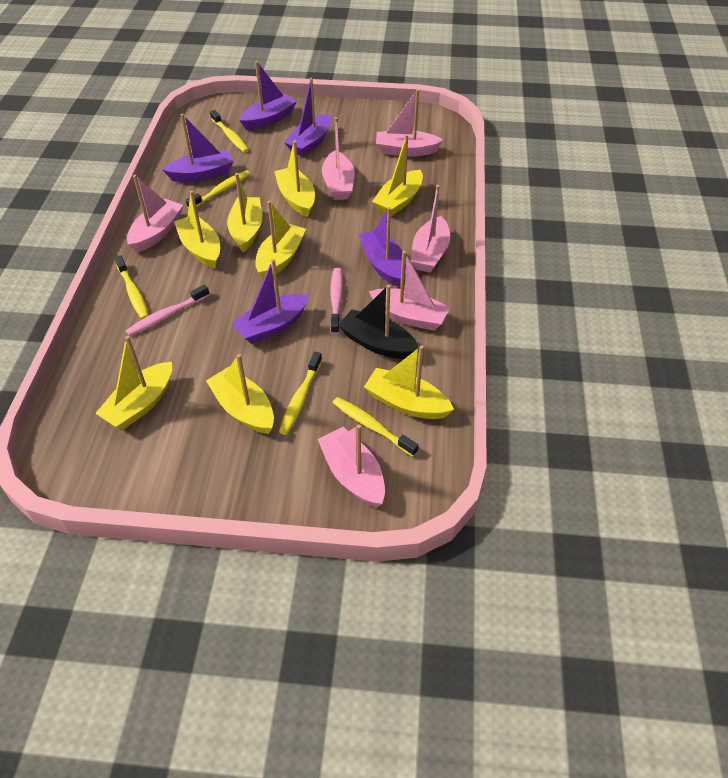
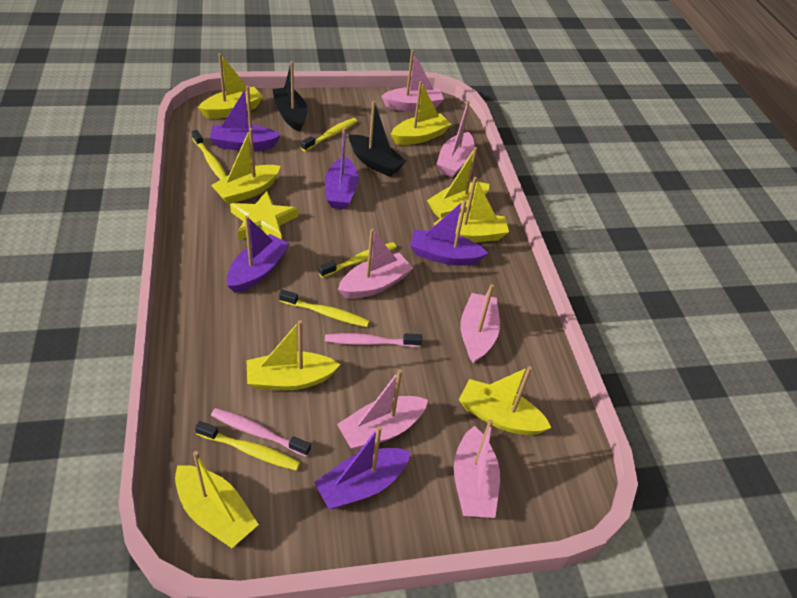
black boat: 1 -> 2
yellow star: 0 -> 1

